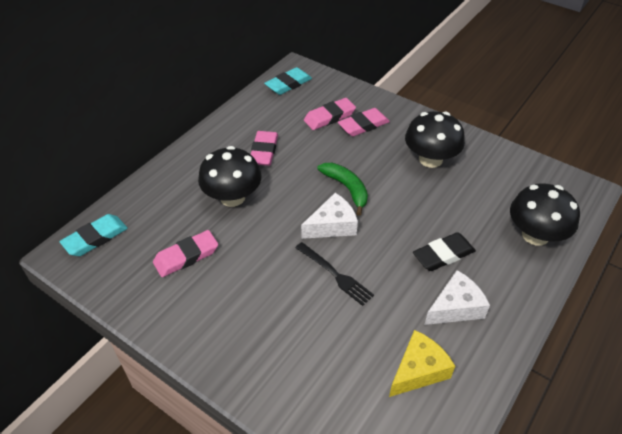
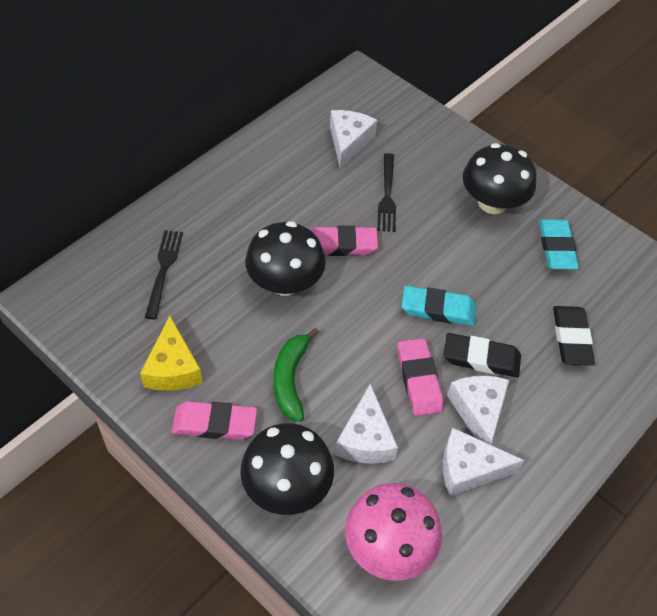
black eraser: 1 -> 2
black fork: 1 -> 2
pink eraser: 4 -> 3
pink mushroom: 0 -> 1
white cheese: 2 -> 4

